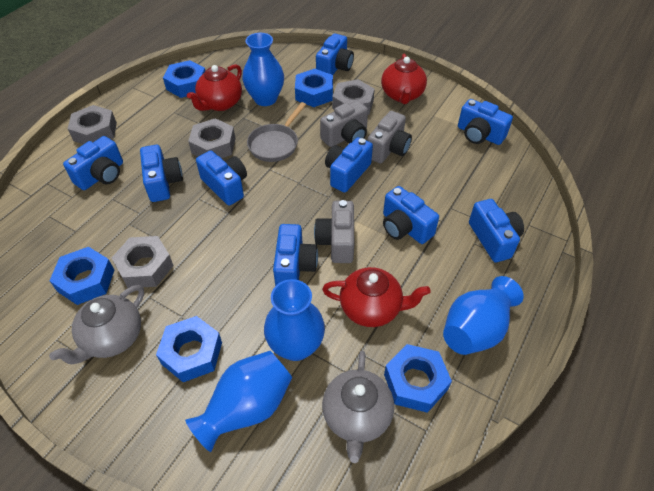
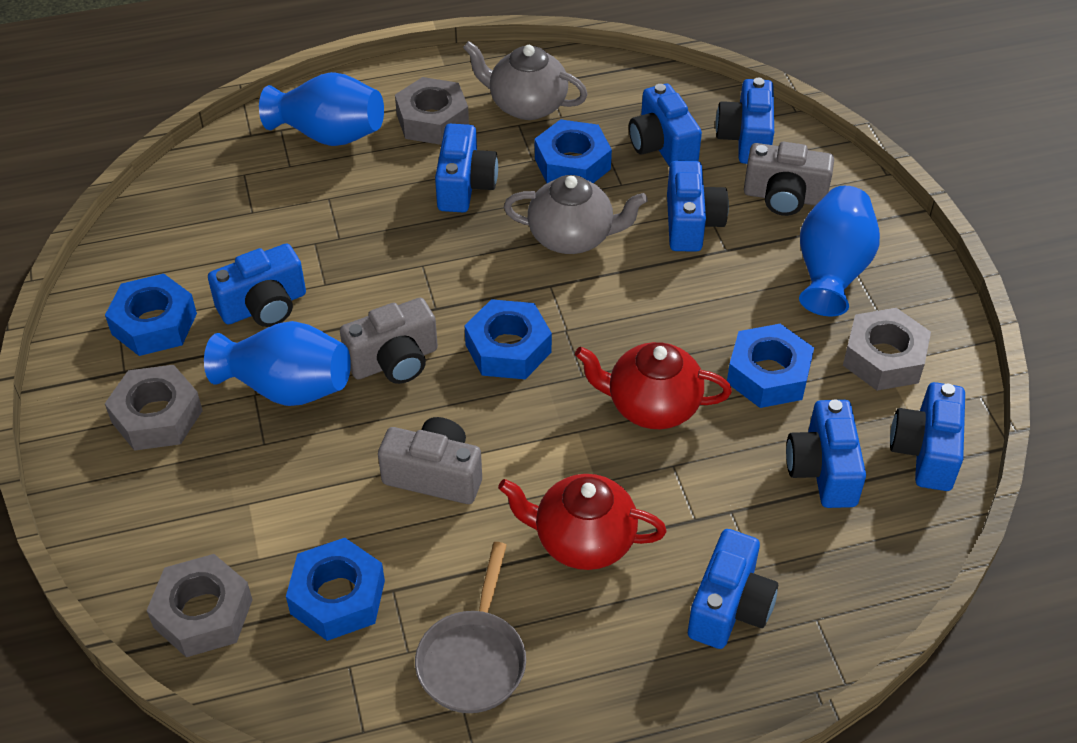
blue camera: 9 -> 8
blue vase: 4 -> 3
red teapot: 3 -> 2

